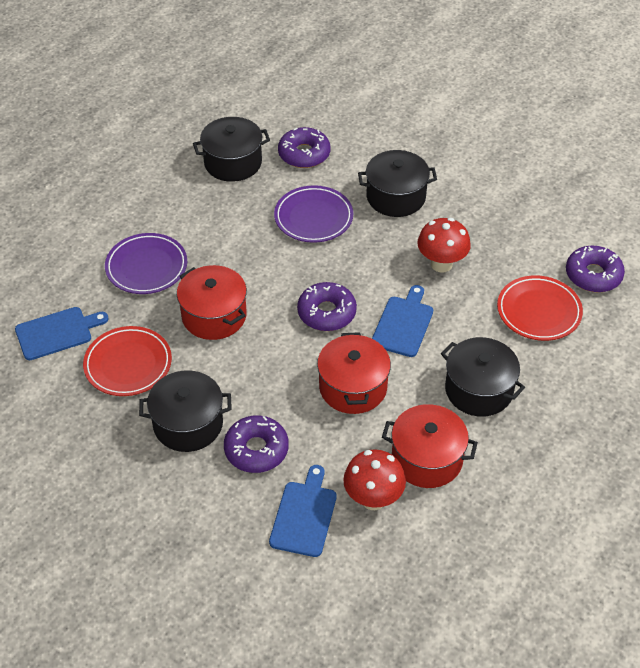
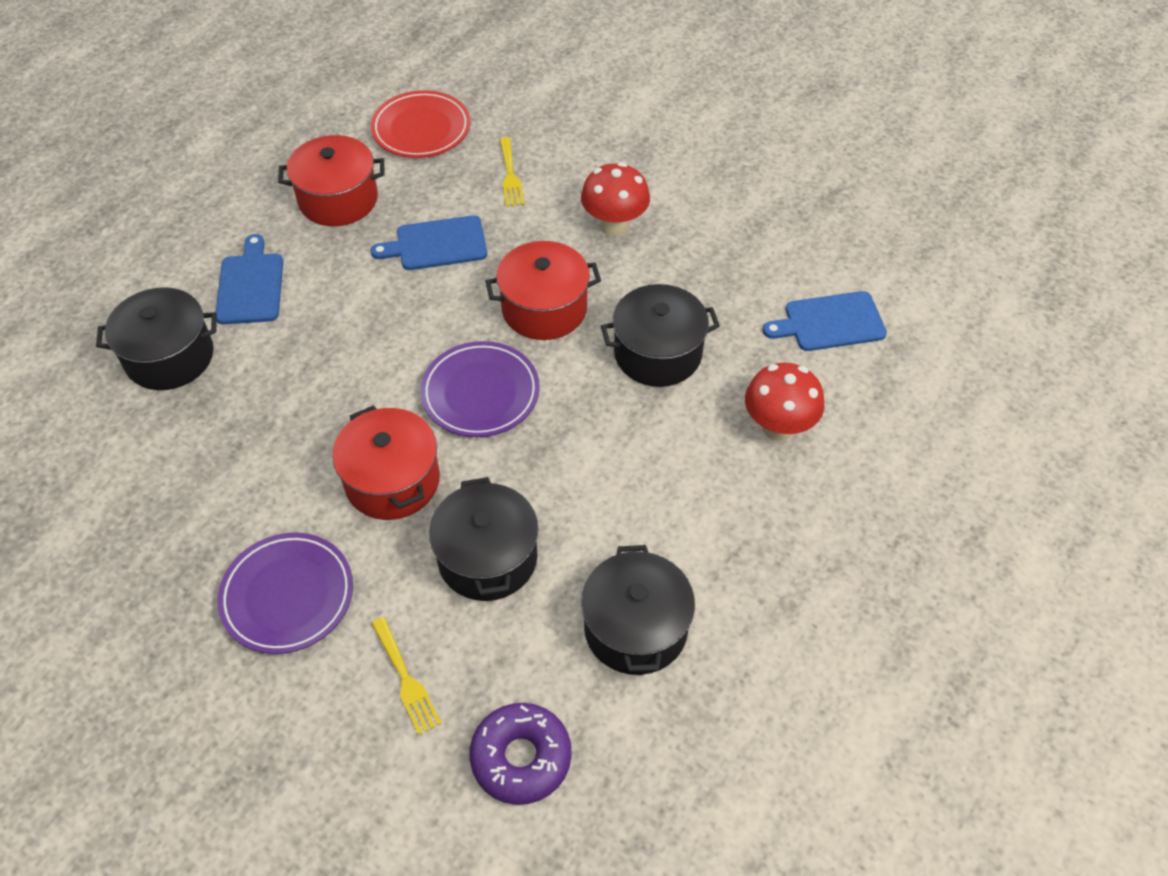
purple donut: 4 -> 1
red plate: 2 -> 1
yellow fork: 0 -> 2

